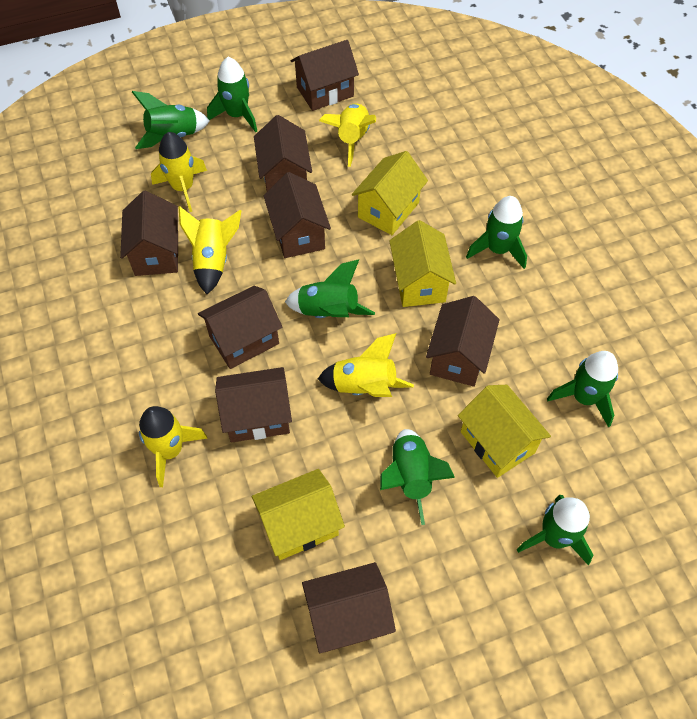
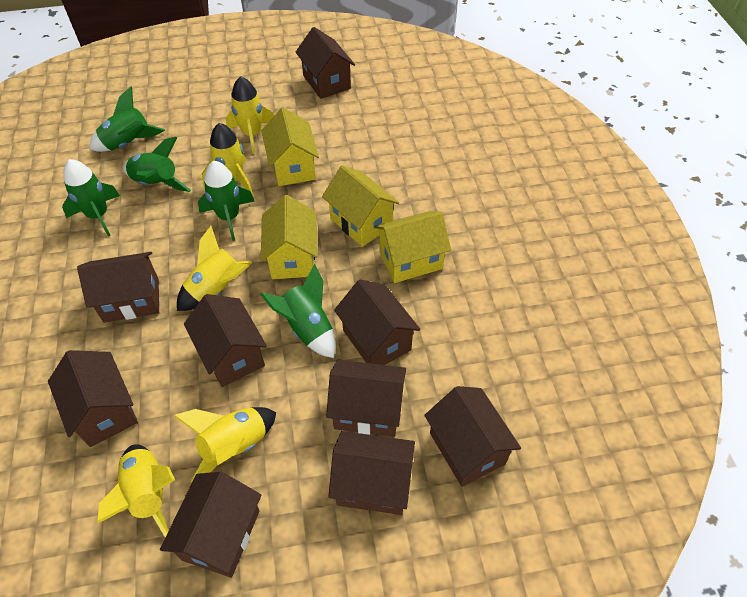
brown house: 8 -> 9
green rocket: 7 -> 5

